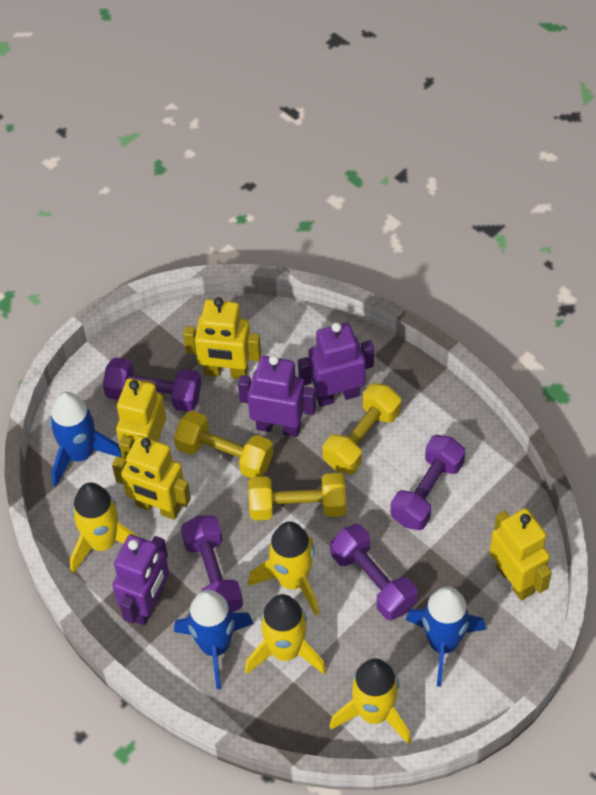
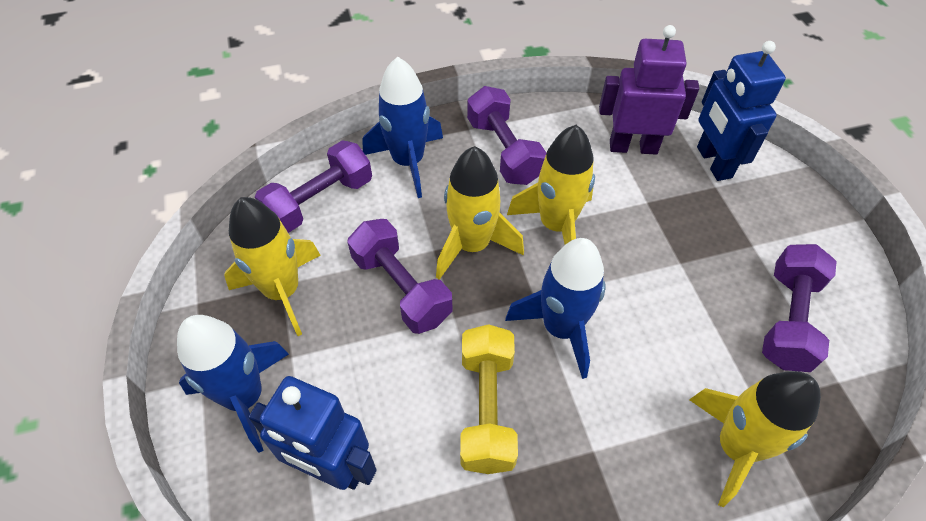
blue robot: 0 -> 2
purple robot: 3 -> 1
yellow dumbbell: 3 -> 1
yellow robot: 4 -> 0

